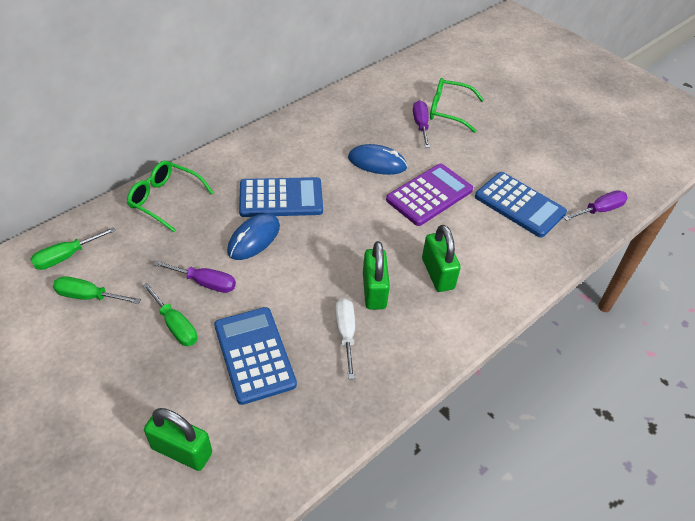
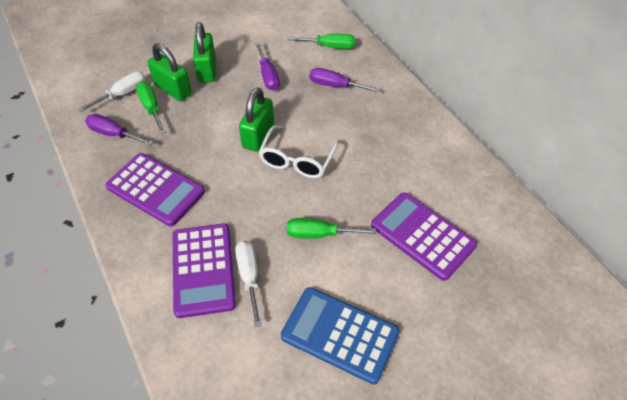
blue calculator: 3 -> 1
blue mouse: 2 -> 0
green glasses: 2 -> 0
purple calculator: 1 -> 3
white glasses: 0 -> 1
white screwdriver: 1 -> 2

